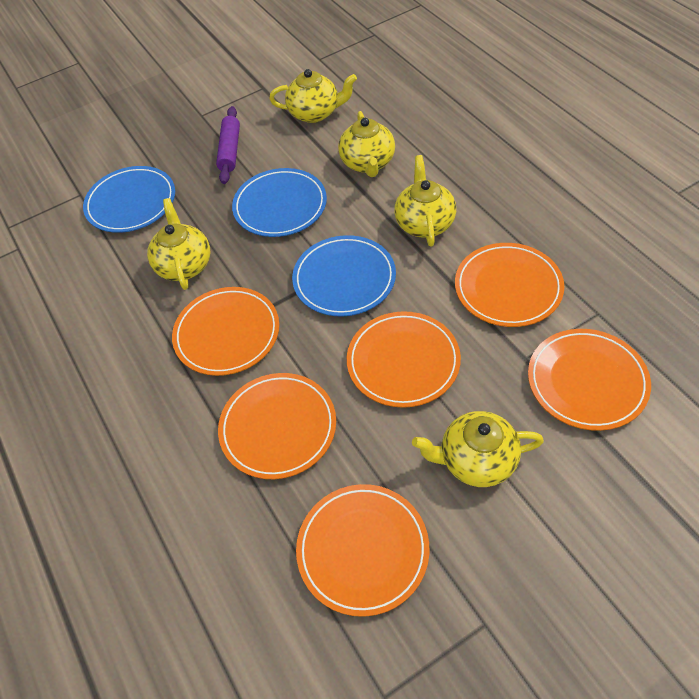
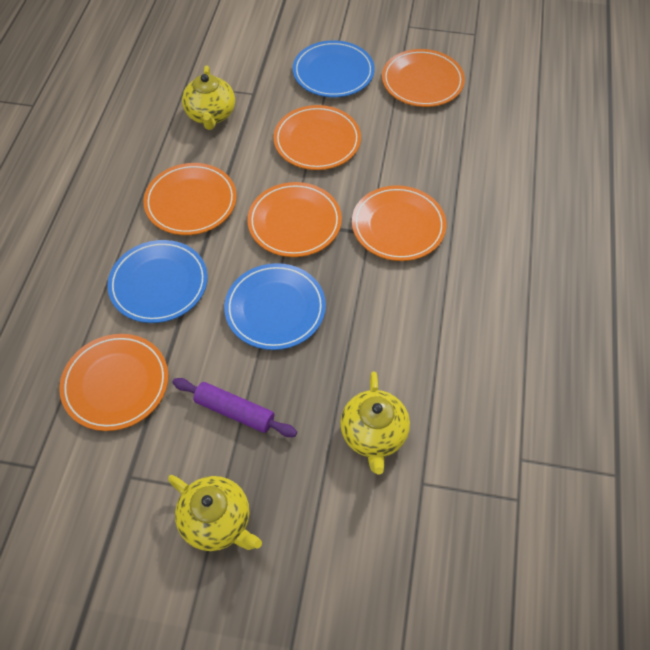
yellow teapot: 5 -> 3

